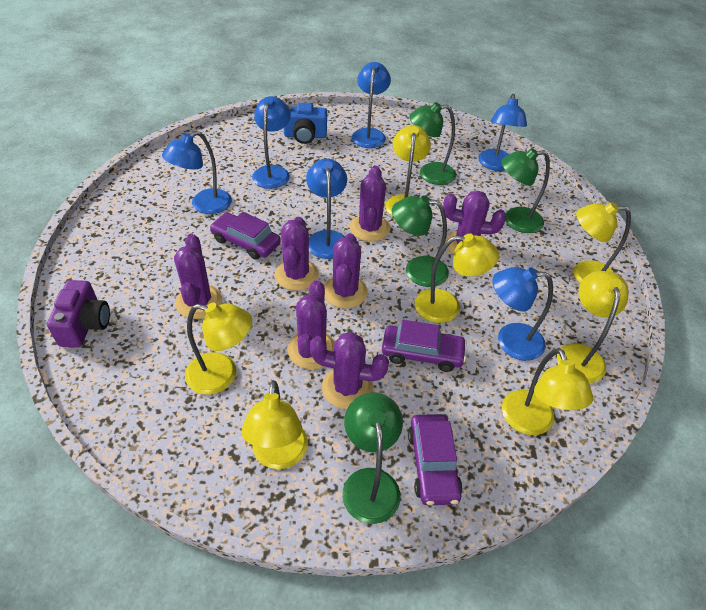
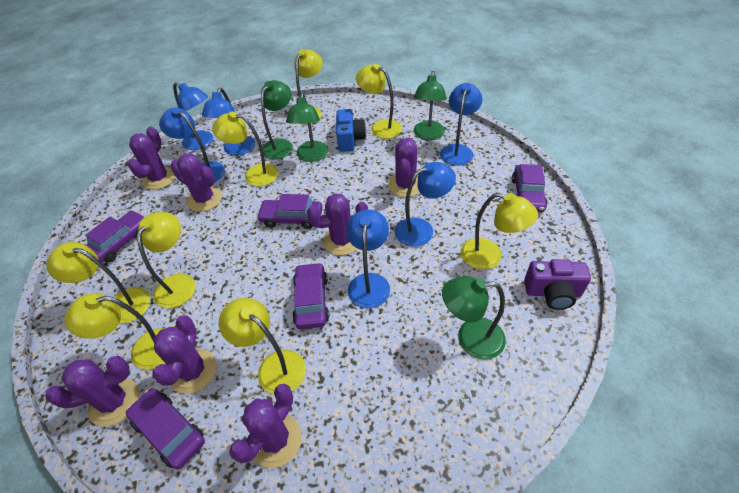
purple car: 3 -> 5
yellow lamp: 7 -> 8

